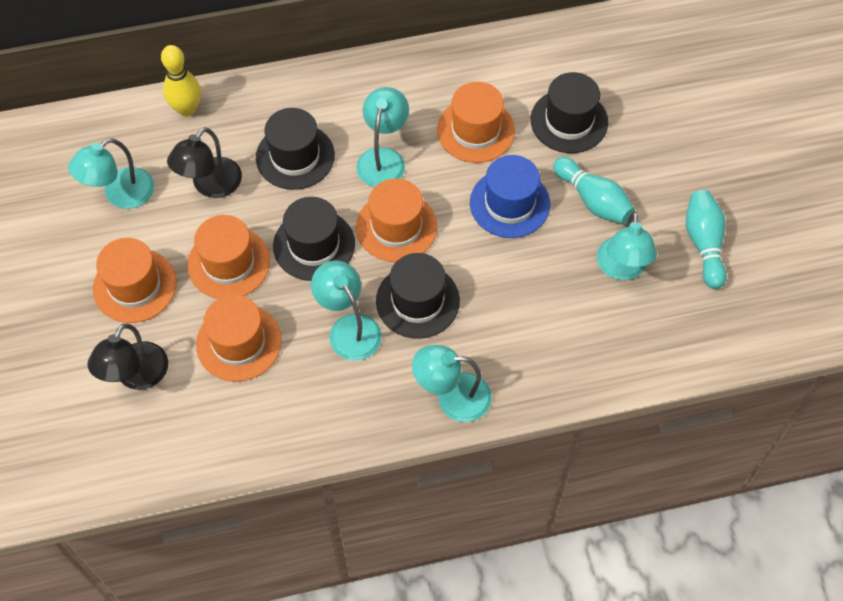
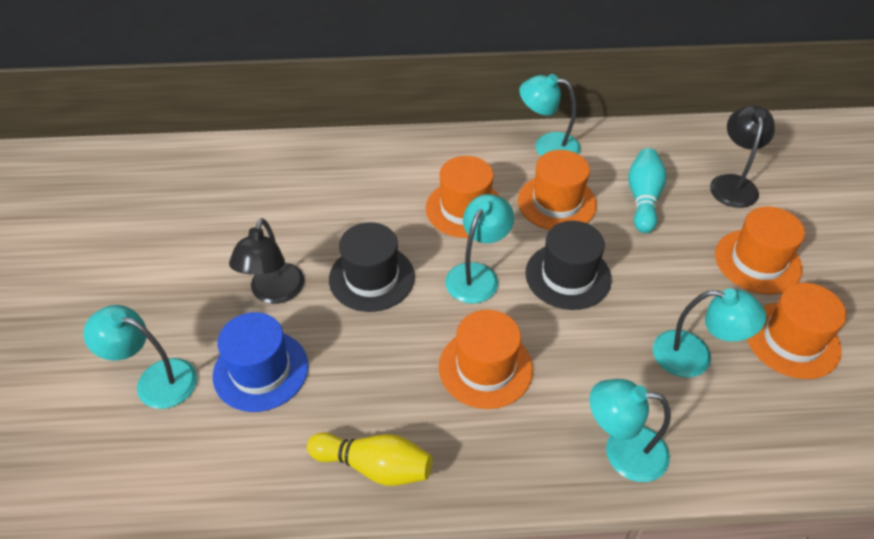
black hat: 4 -> 2
turquoise bowling pin: 2 -> 1

